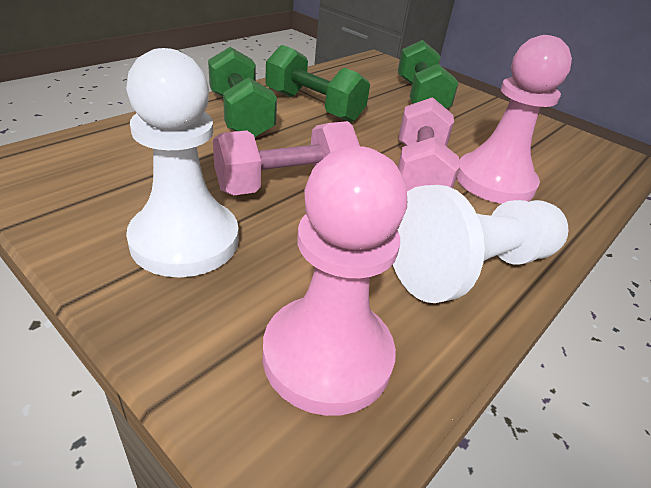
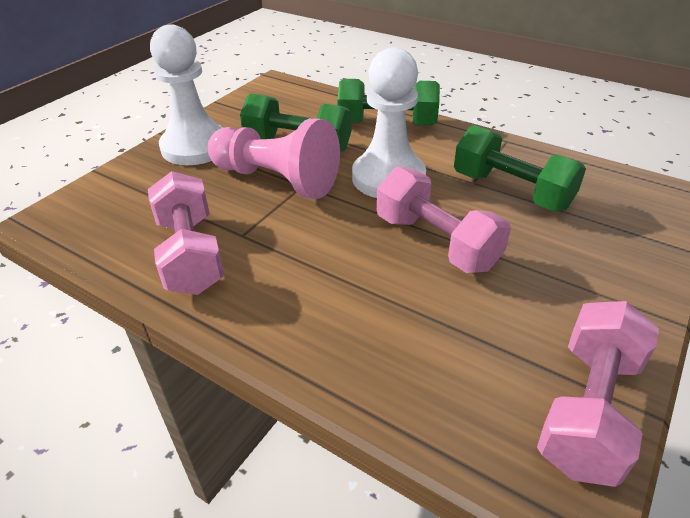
pink dumbbell: 2 -> 3
pink pawn: 2 -> 1

